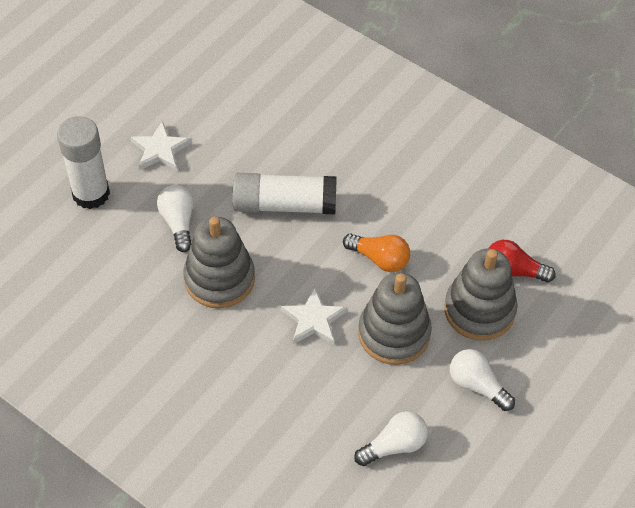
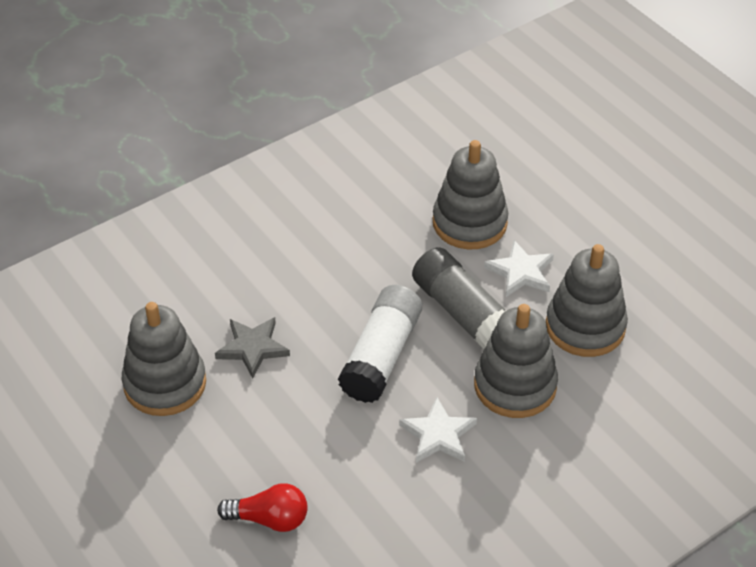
grey glue stick: 0 -> 1
grey stacking toy: 3 -> 4
grey star: 0 -> 1
orange light bulb: 1 -> 0
white glue stick: 2 -> 1
white light bulb: 3 -> 0

